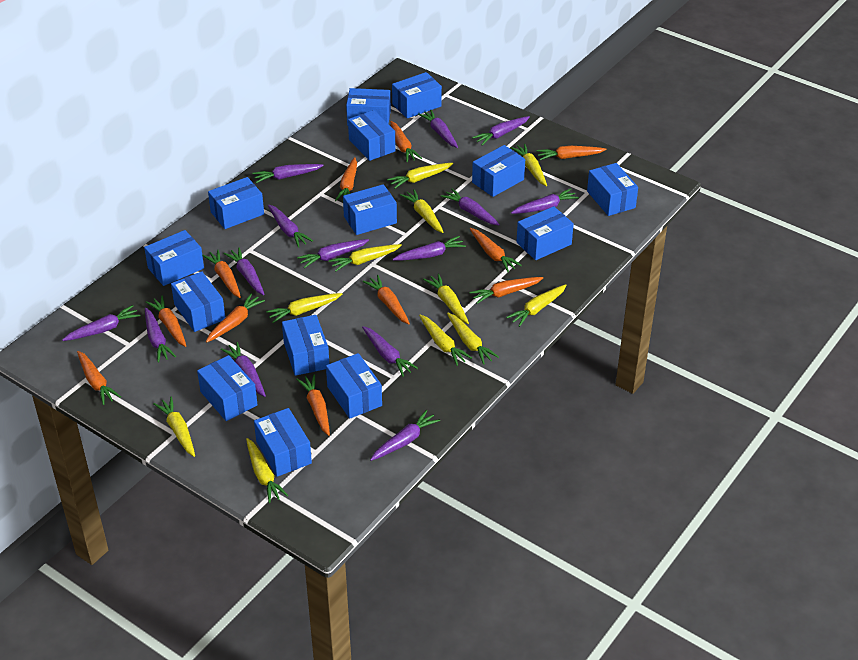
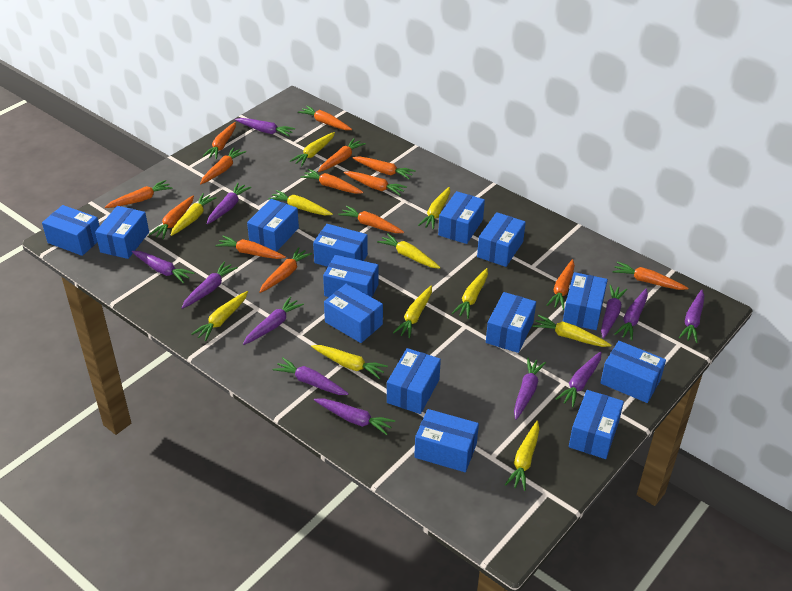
orange carrot: 11 -> 14
purple carrot: 14 -> 12

